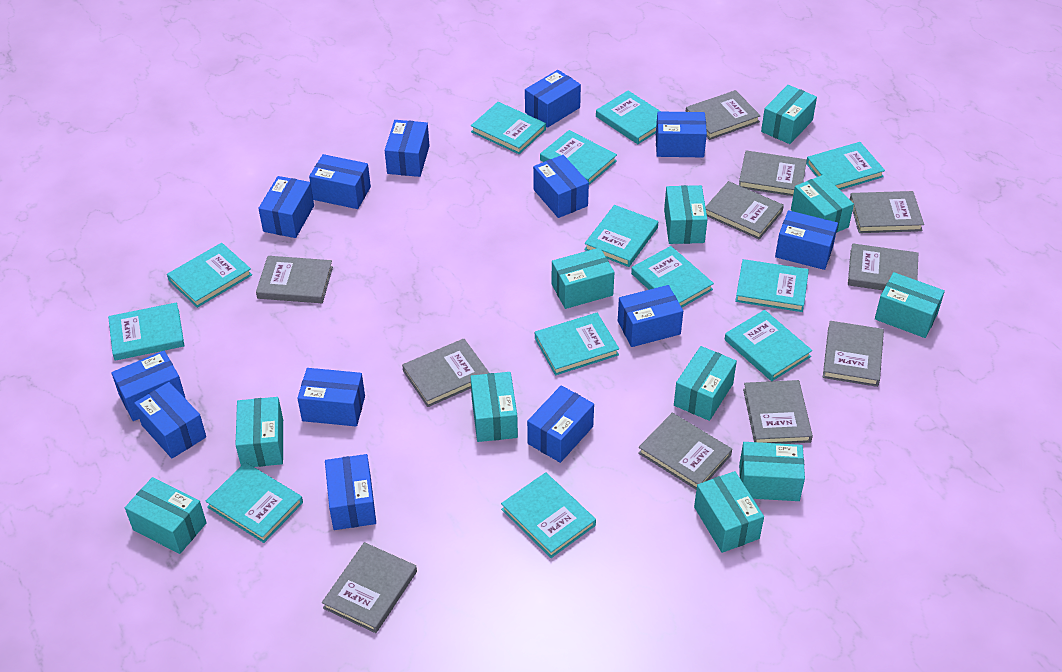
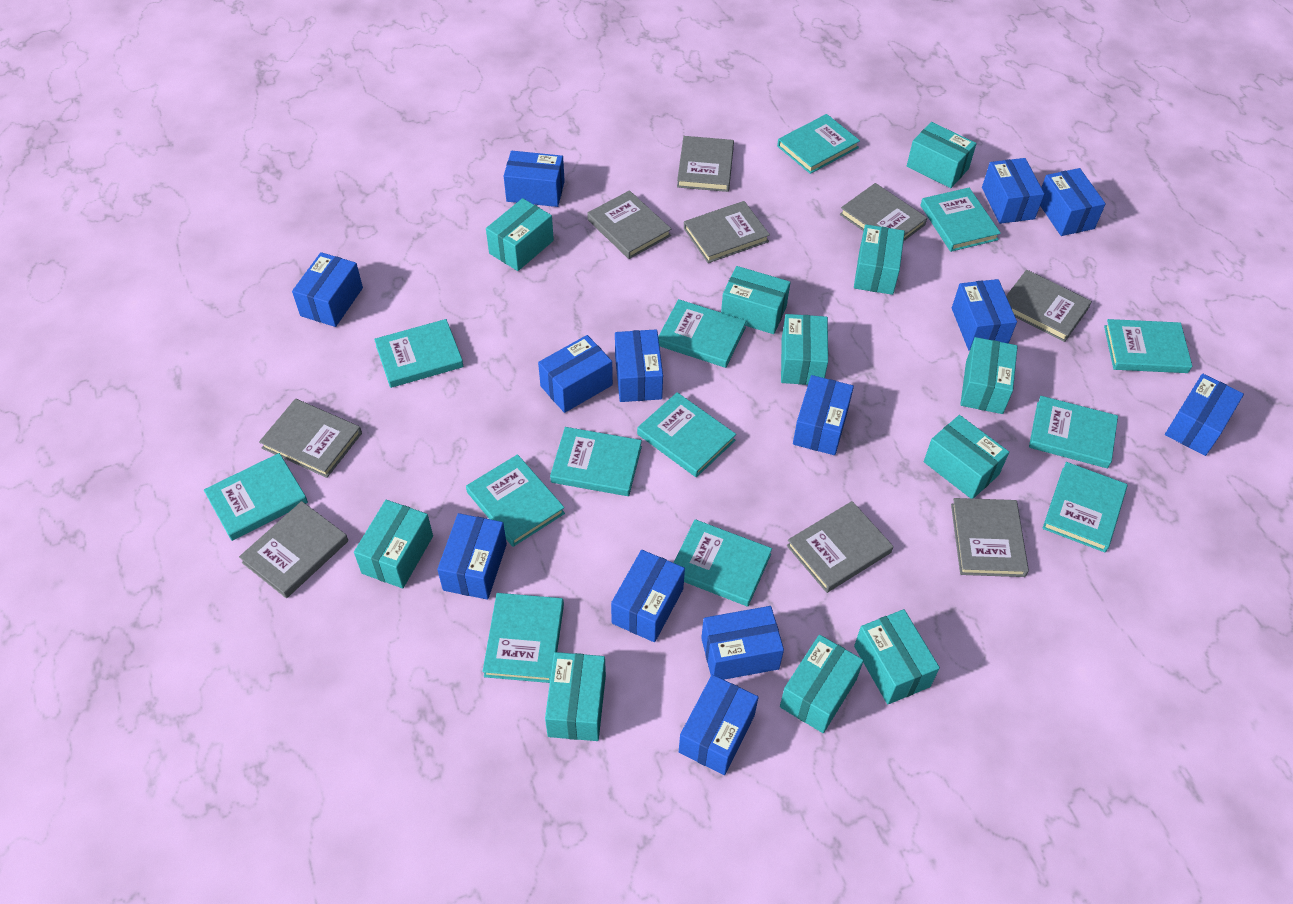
grey book: 11 -> 9

